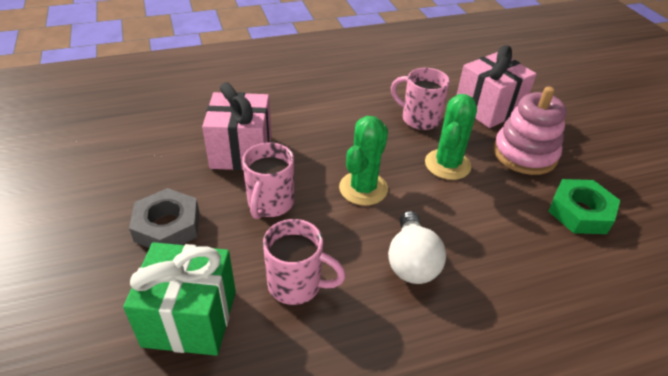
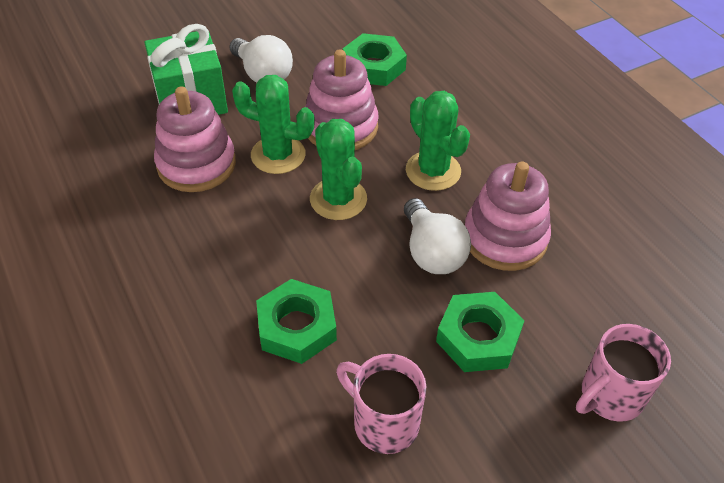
green cactus: 2 -> 3
green nut: 1 -> 3
grey nut: 1 -> 0
pink gift: 2 -> 0
pink mug: 3 -> 2
pink stacking toy: 1 -> 3
white light bulb: 1 -> 2

